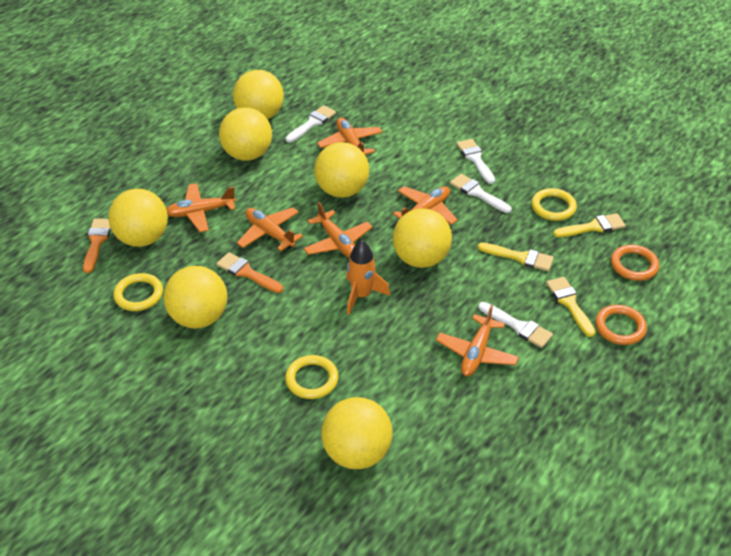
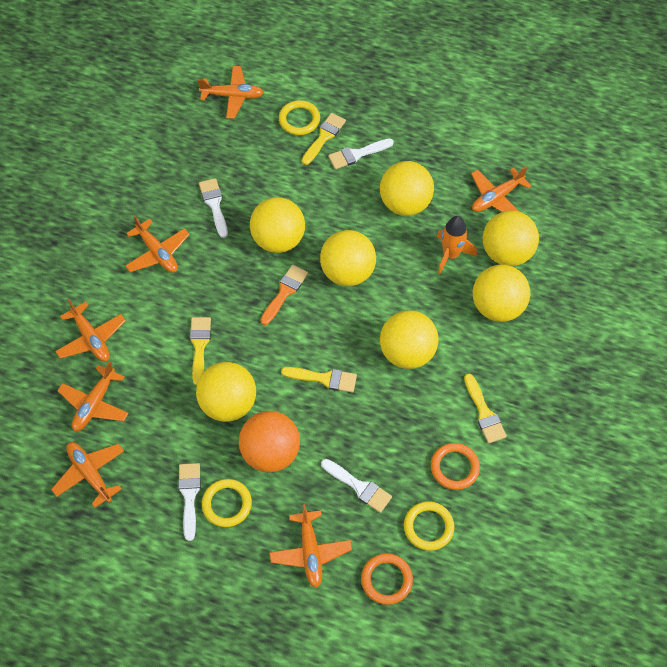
orange ball: 0 -> 1
orange brush: 2 -> 1
orange plane: 6 -> 7
yellow brush: 3 -> 4

